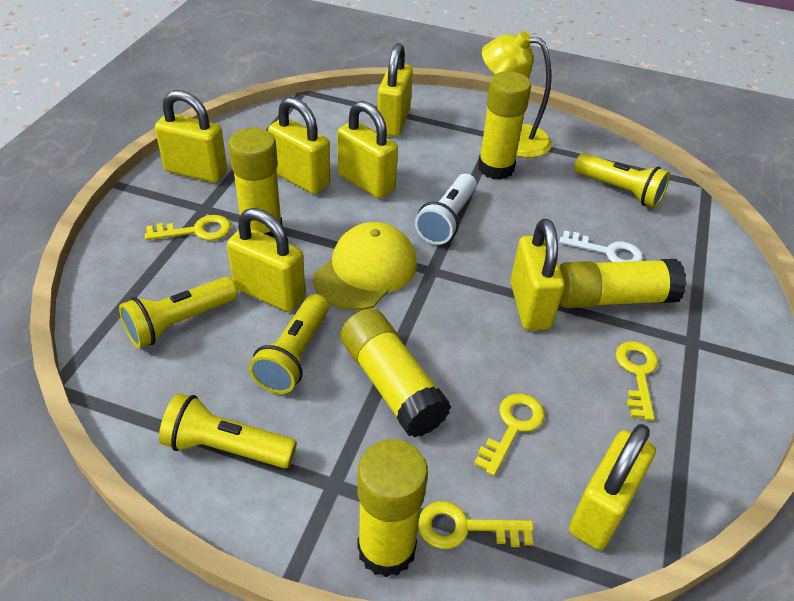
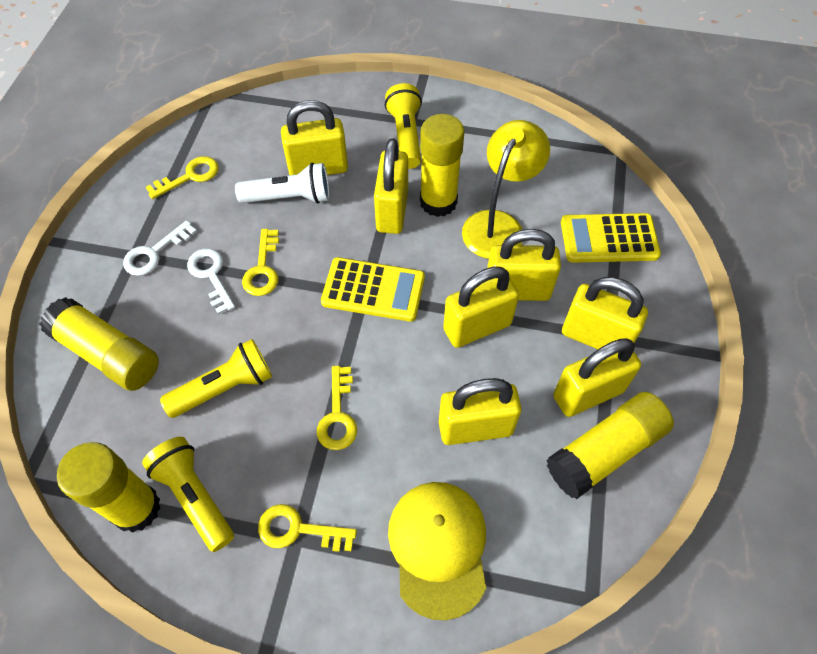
white key: 1 -> 2
yellow calculator: 0 -> 2
yellow flashlight: 4 -> 3
yellow glue stick: 5 -> 4

